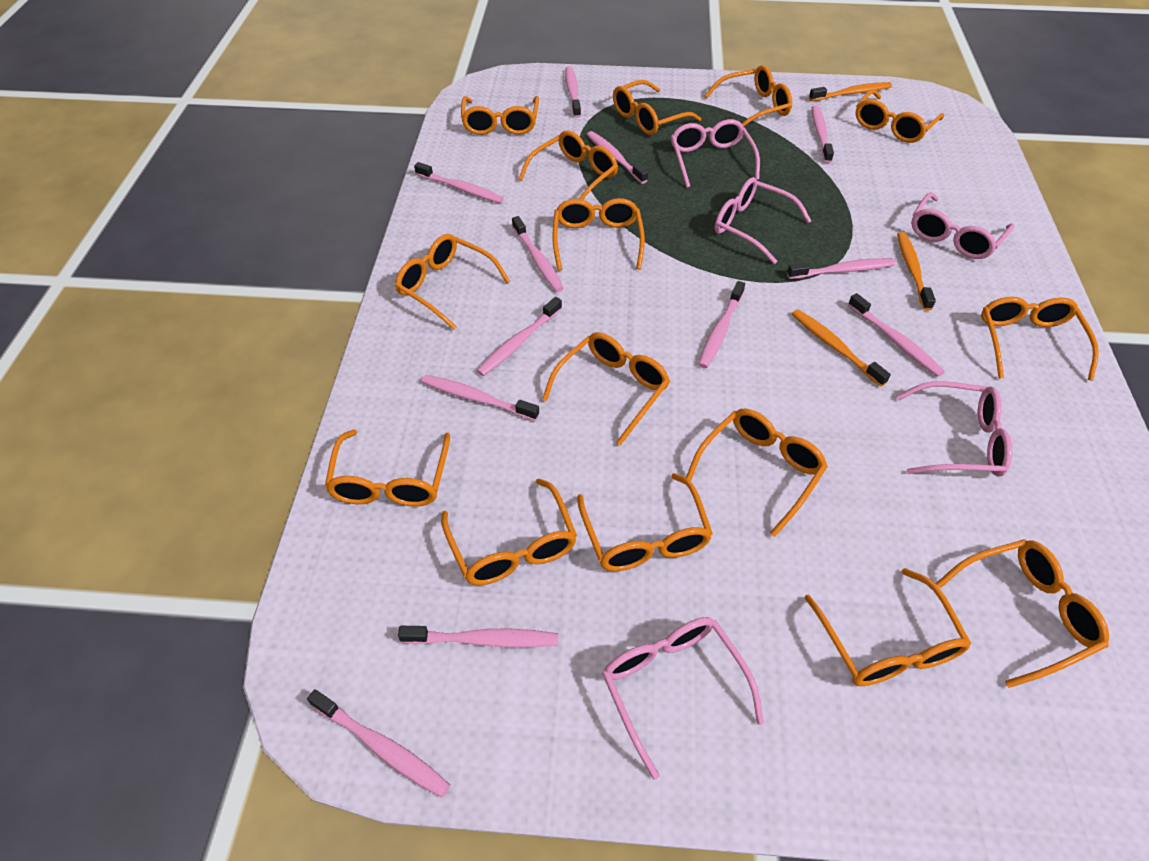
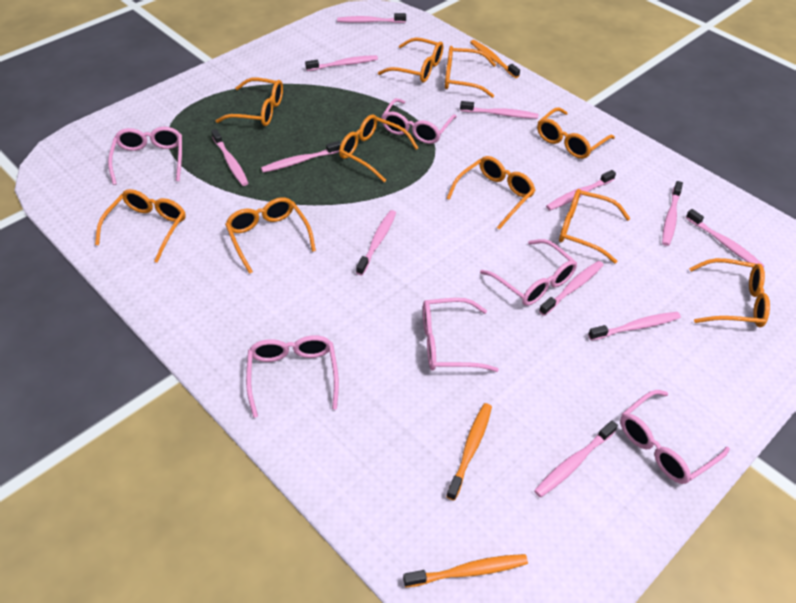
orange glasses: 15 -> 10
pink glasses: 5 -> 6

